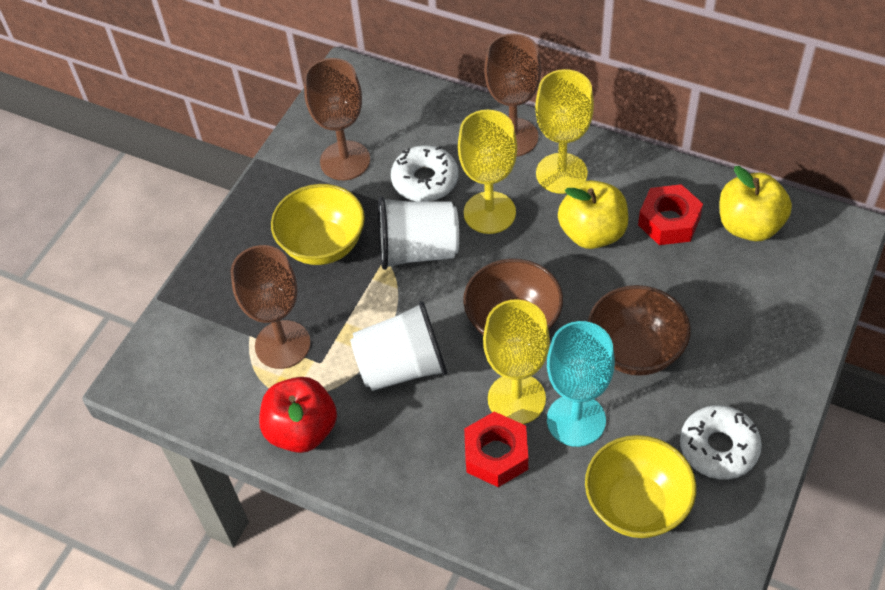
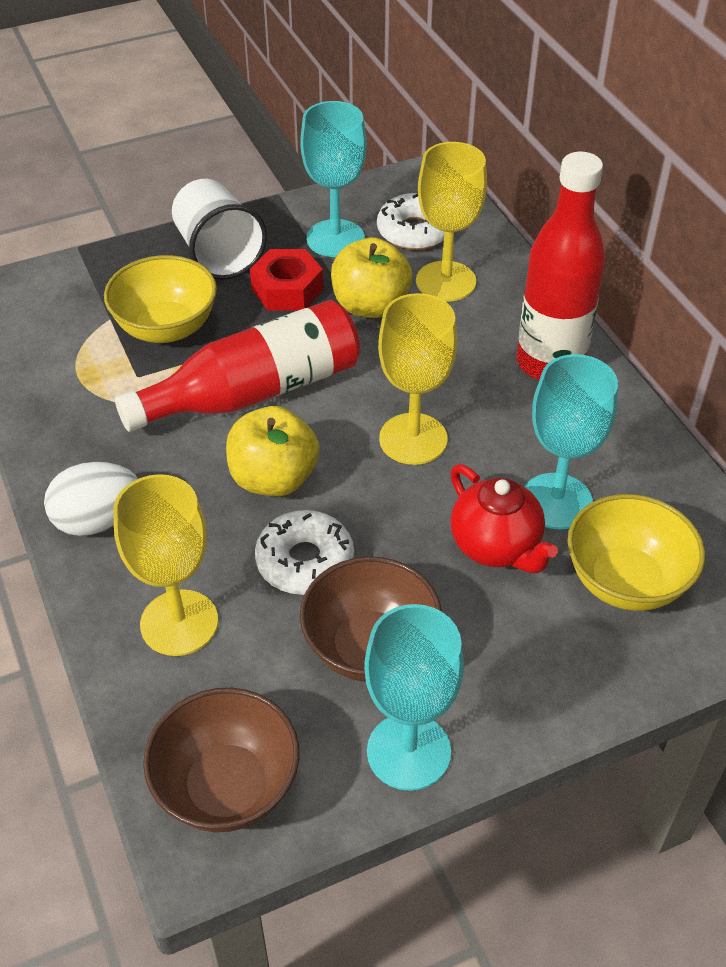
brown goblet: 3 -> 0
red apple: 1 -> 0
red bottle: 0 -> 2
red nut: 2 -> 1
red teapot: 0 -> 1
turquoise goblet: 1 -> 3
white cup: 2 -> 1
white egg: 0 -> 1

